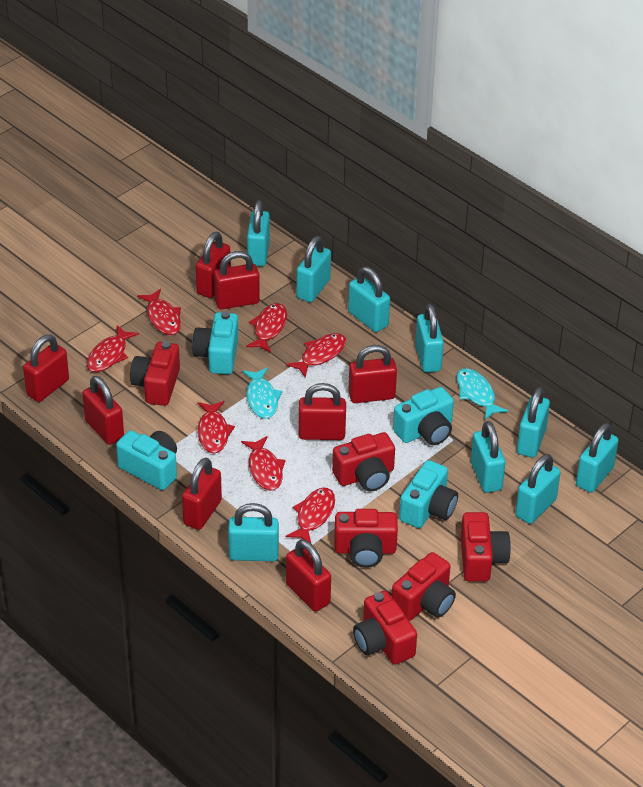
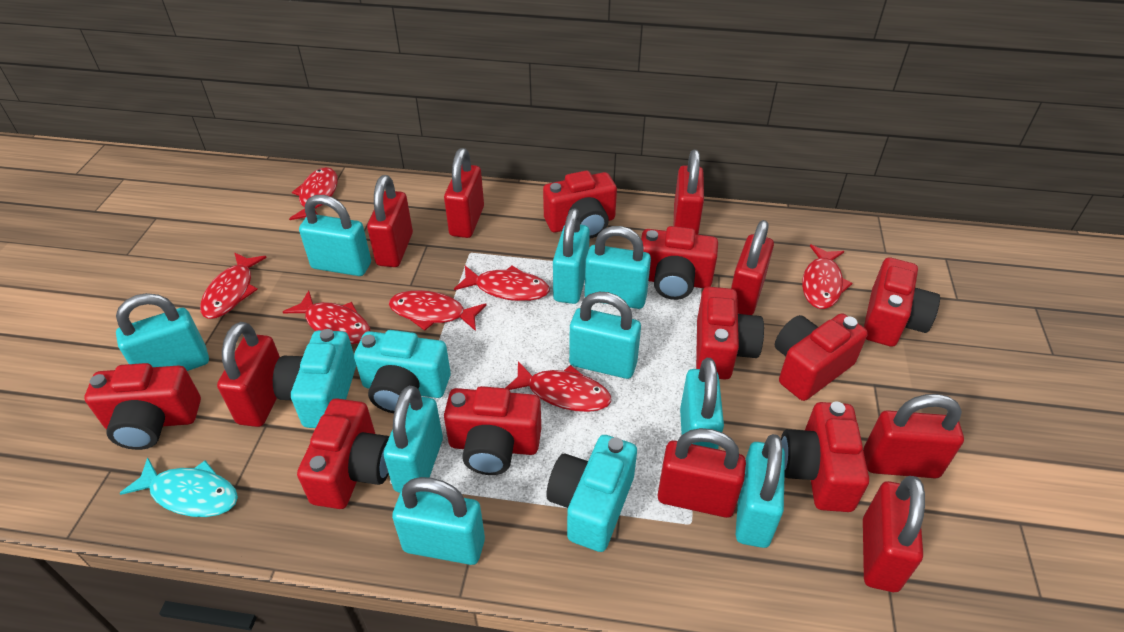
red camera: 6 -> 9
turquoise camera: 4 -> 3
turquoise fish: 2 -> 1

